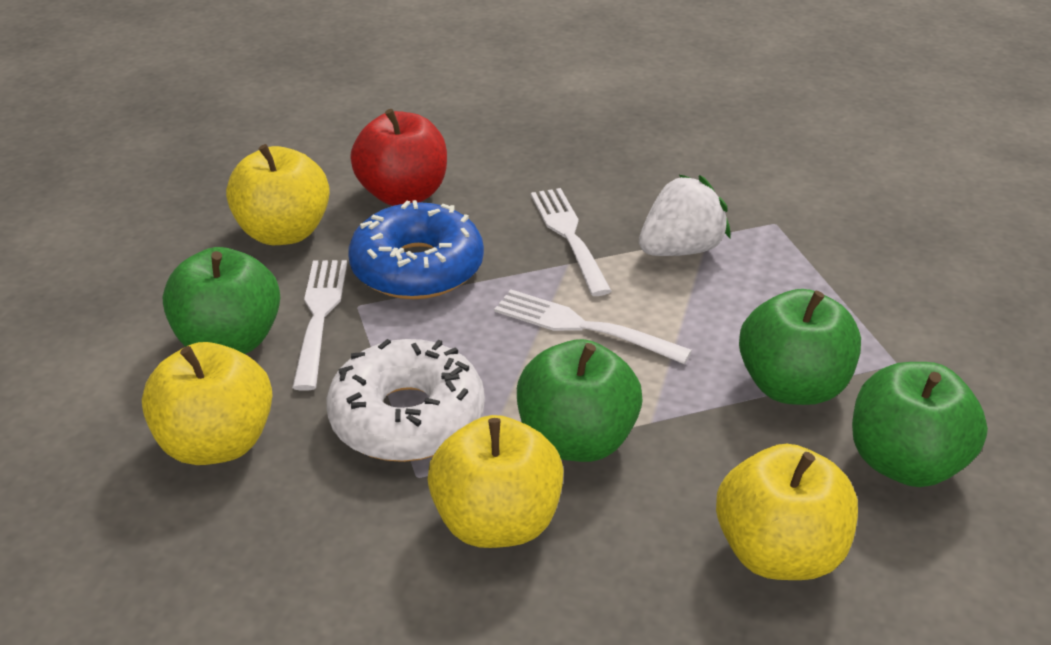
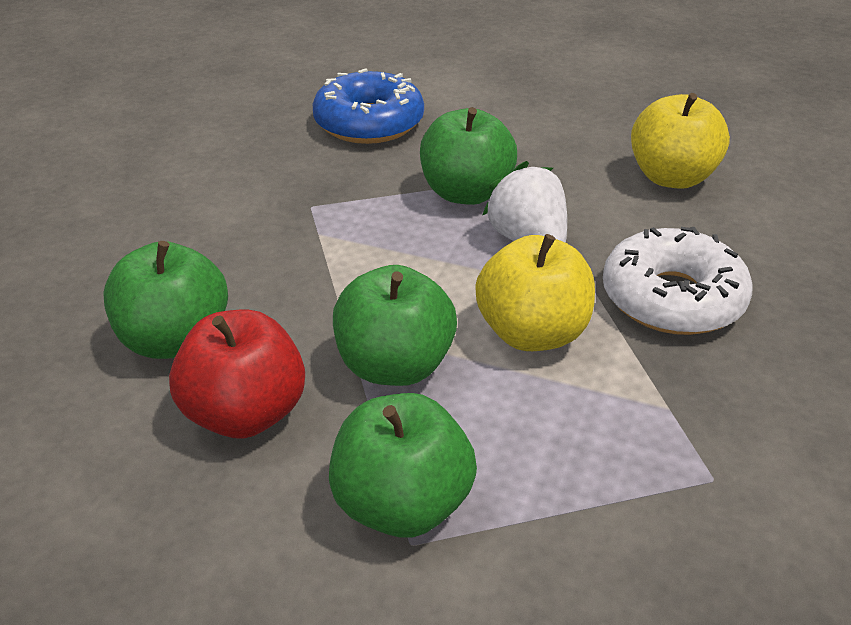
white fork: 3 -> 0
yellow apple: 4 -> 2

